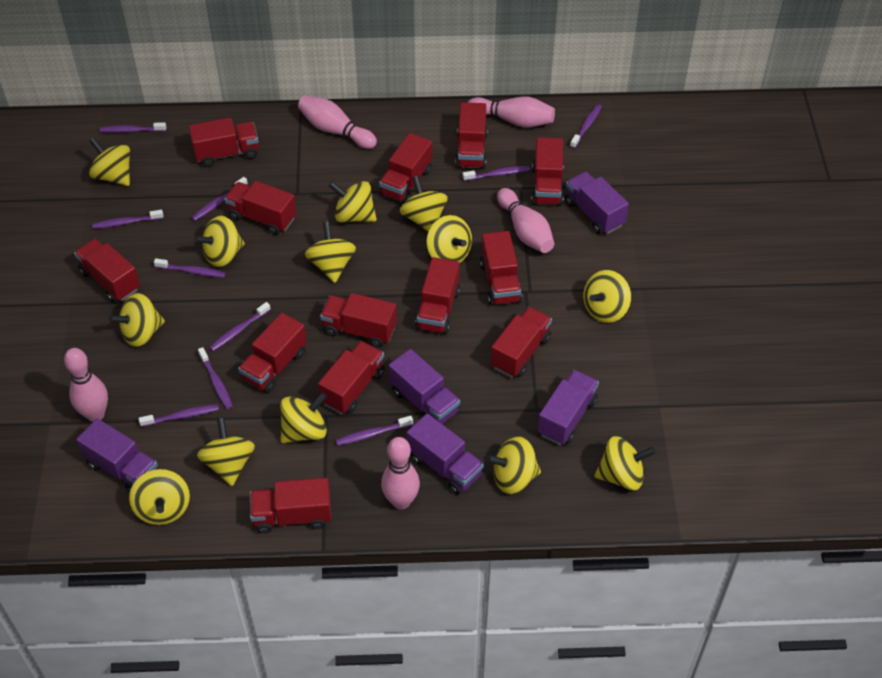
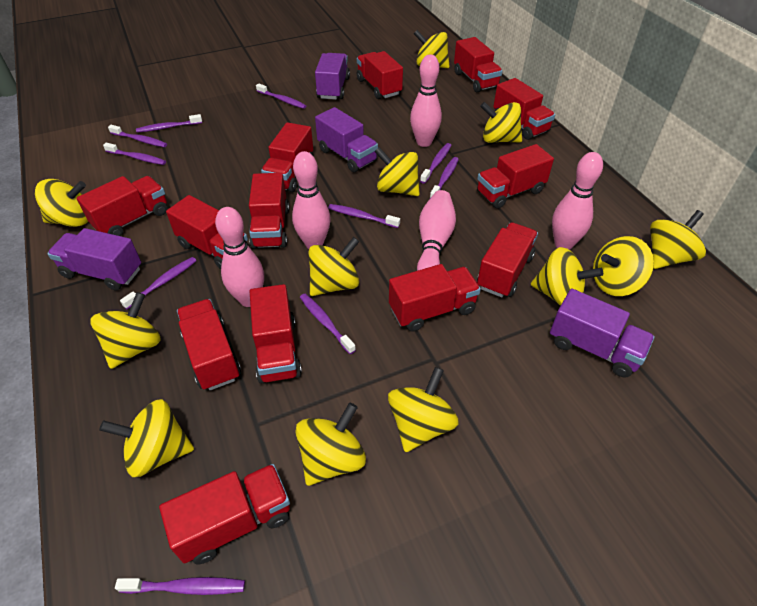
purple truck: 5 -> 4
yellow spinning top: 13 -> 12

